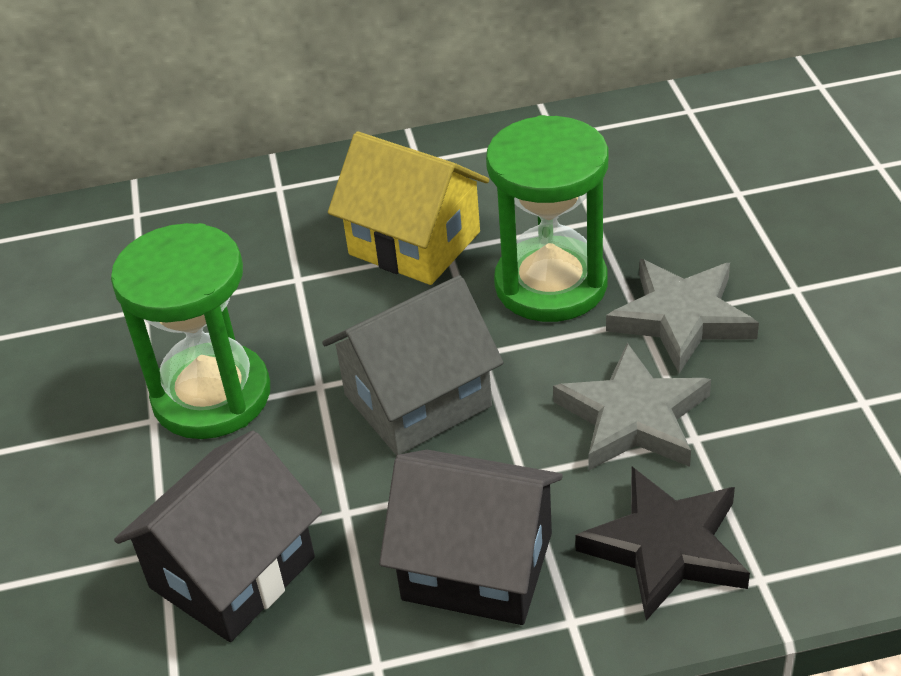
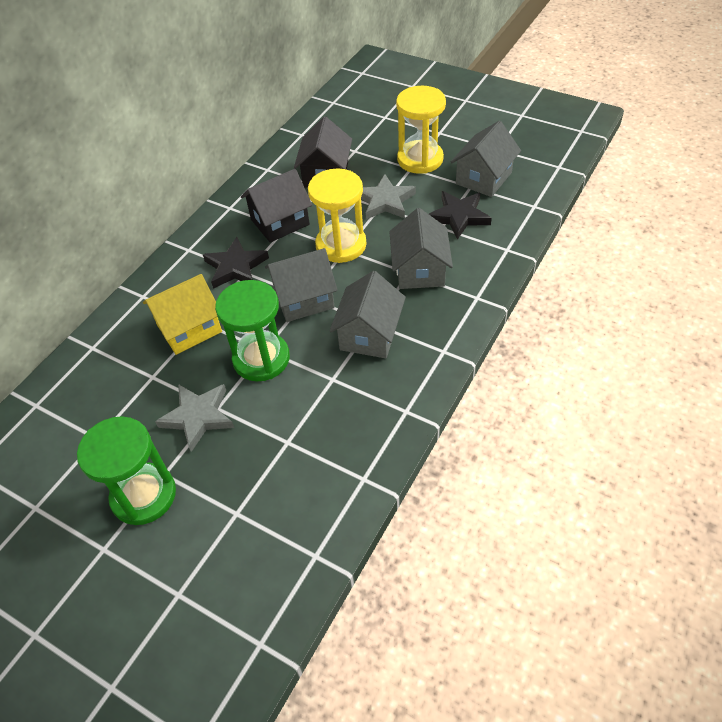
black star: 1 -> 2
grey house: 1 -> 4
yellow hourglass: 0 -> 2

